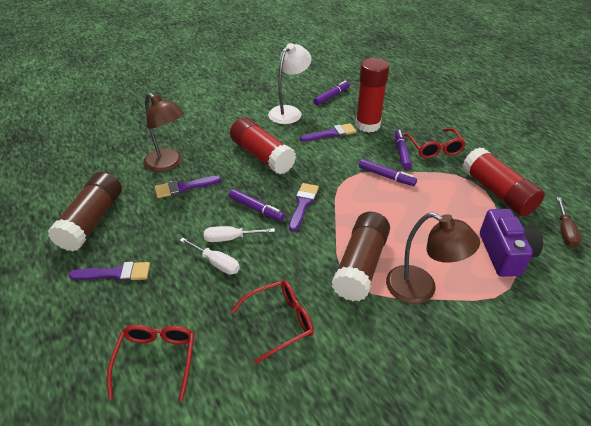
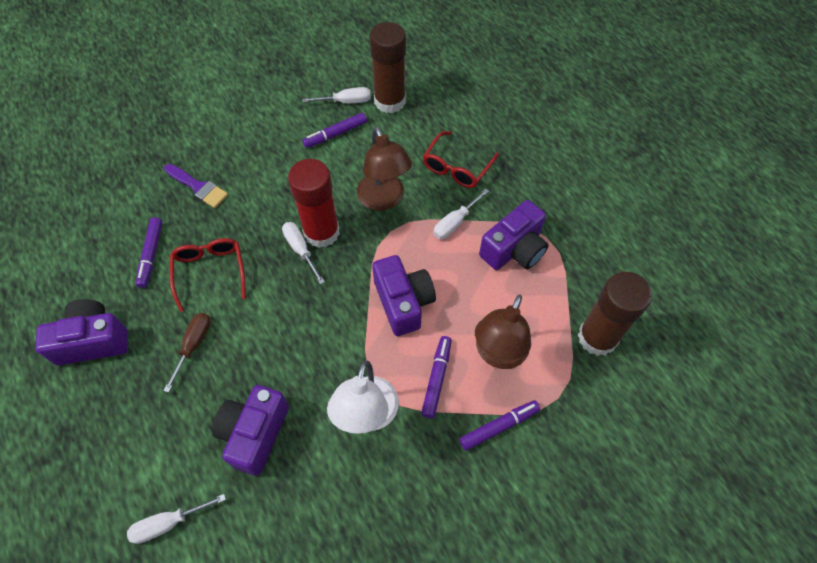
purple brush: 4 -> 1
purple camera: 1 -> 4
red glasses: 3 -> 2
red glue stick: 3 -> 1
white screwdriver: 2 -> 4

